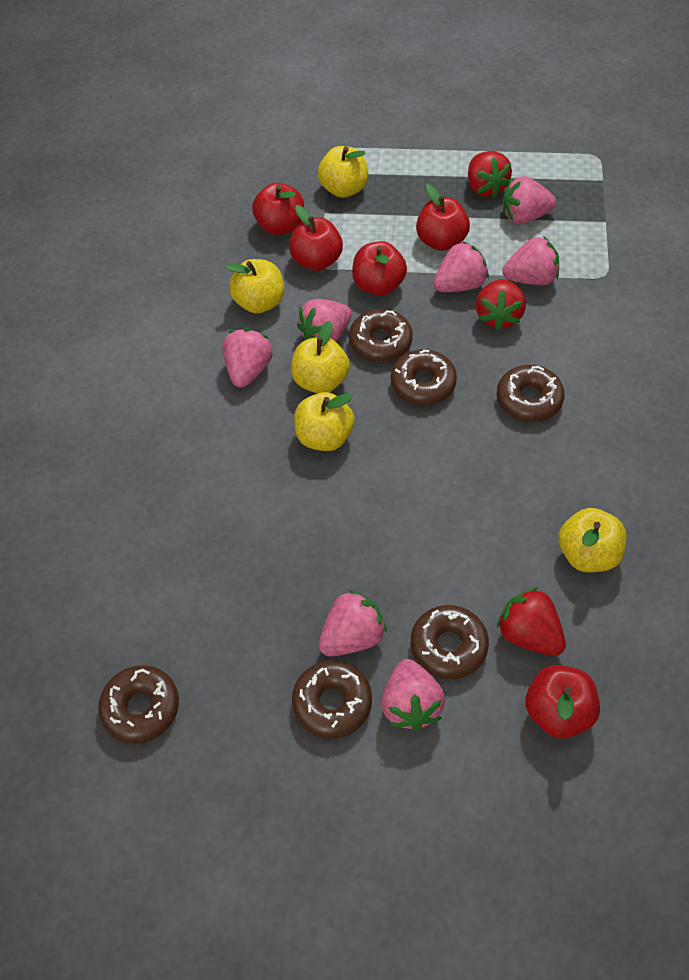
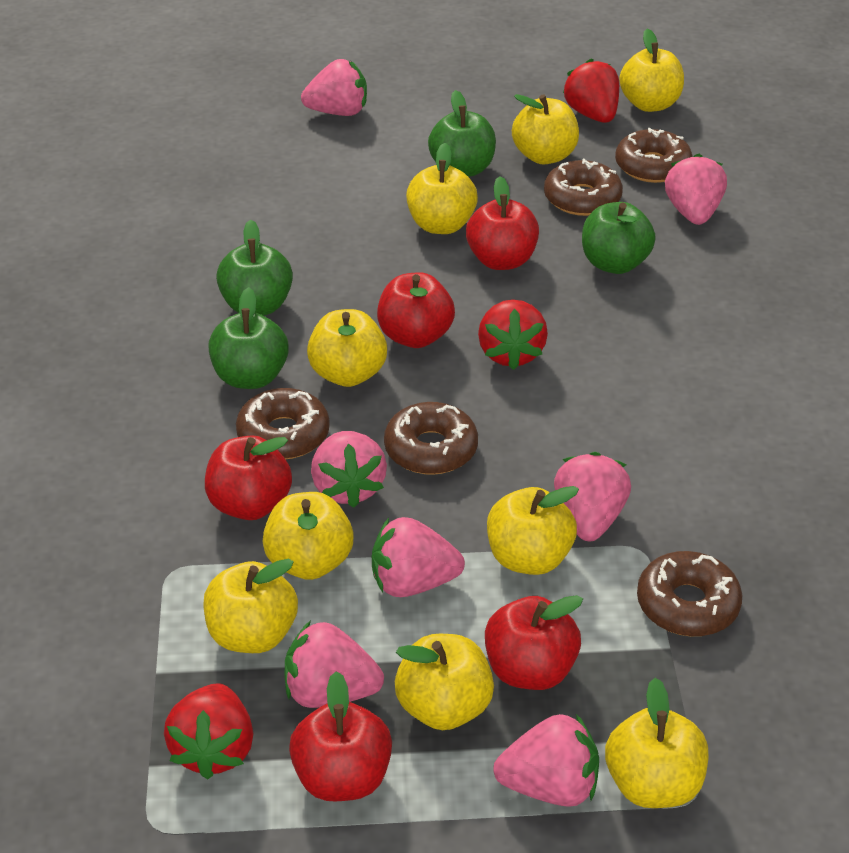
brown donut: 6 -> 5
green apple: 0 -> 4
yellow apple: 5 -> 9

